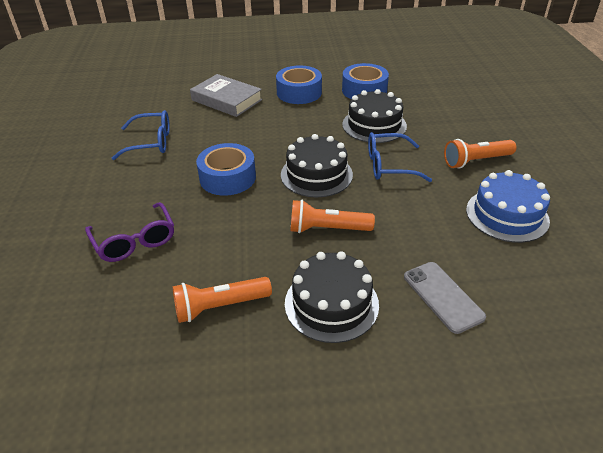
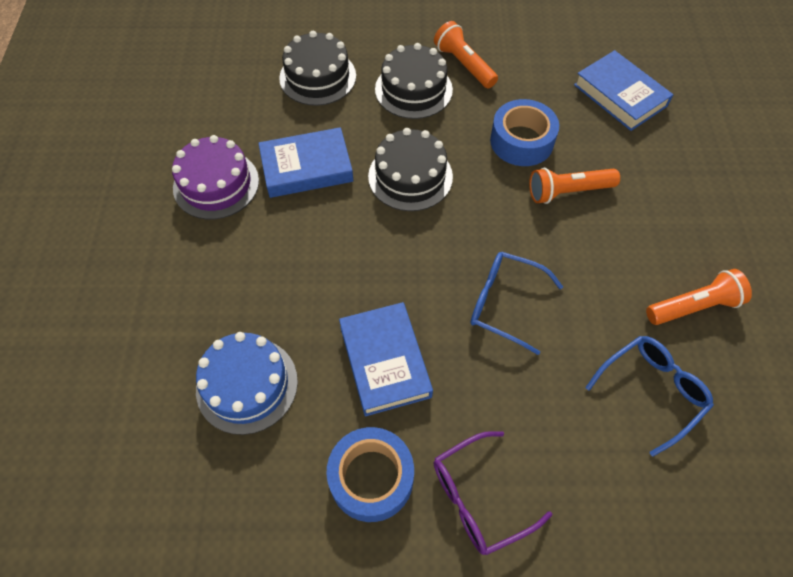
blue book: 0 -> 3
blue tape: 3 -> 2
grey book: 1 -> 0
grey phone: 1 -> 0
purple cake: 0 -> 1

